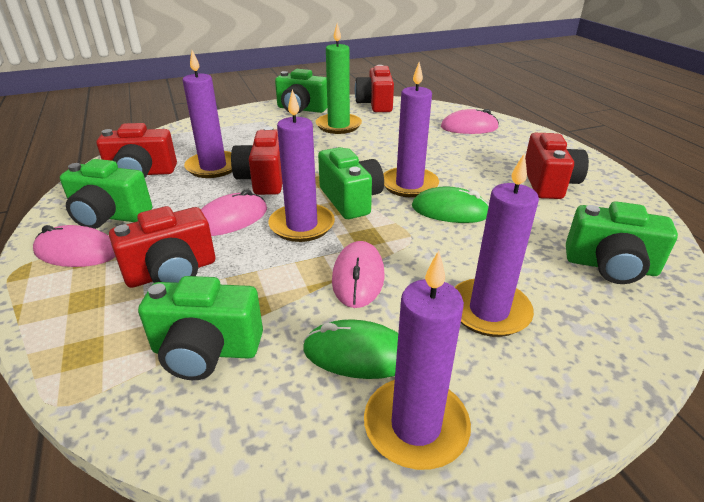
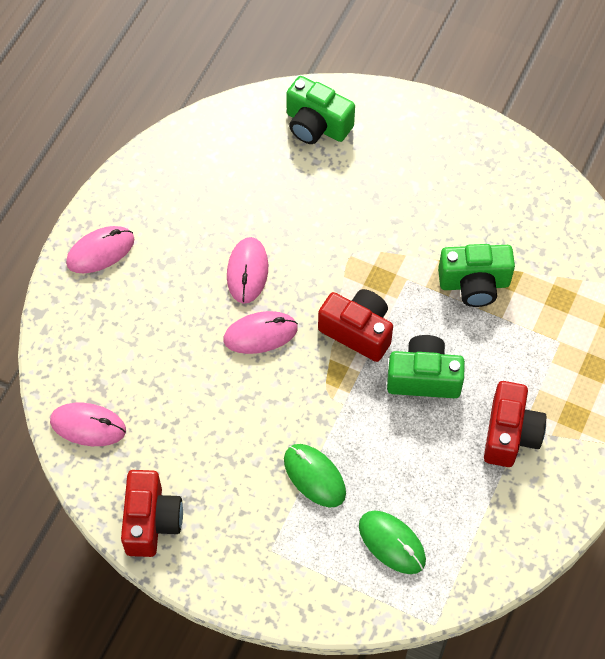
green camera: 5 -> 3
green candle: 1 -> 0
purple candle: 5 -> 0
red camera: 5 -> 3

